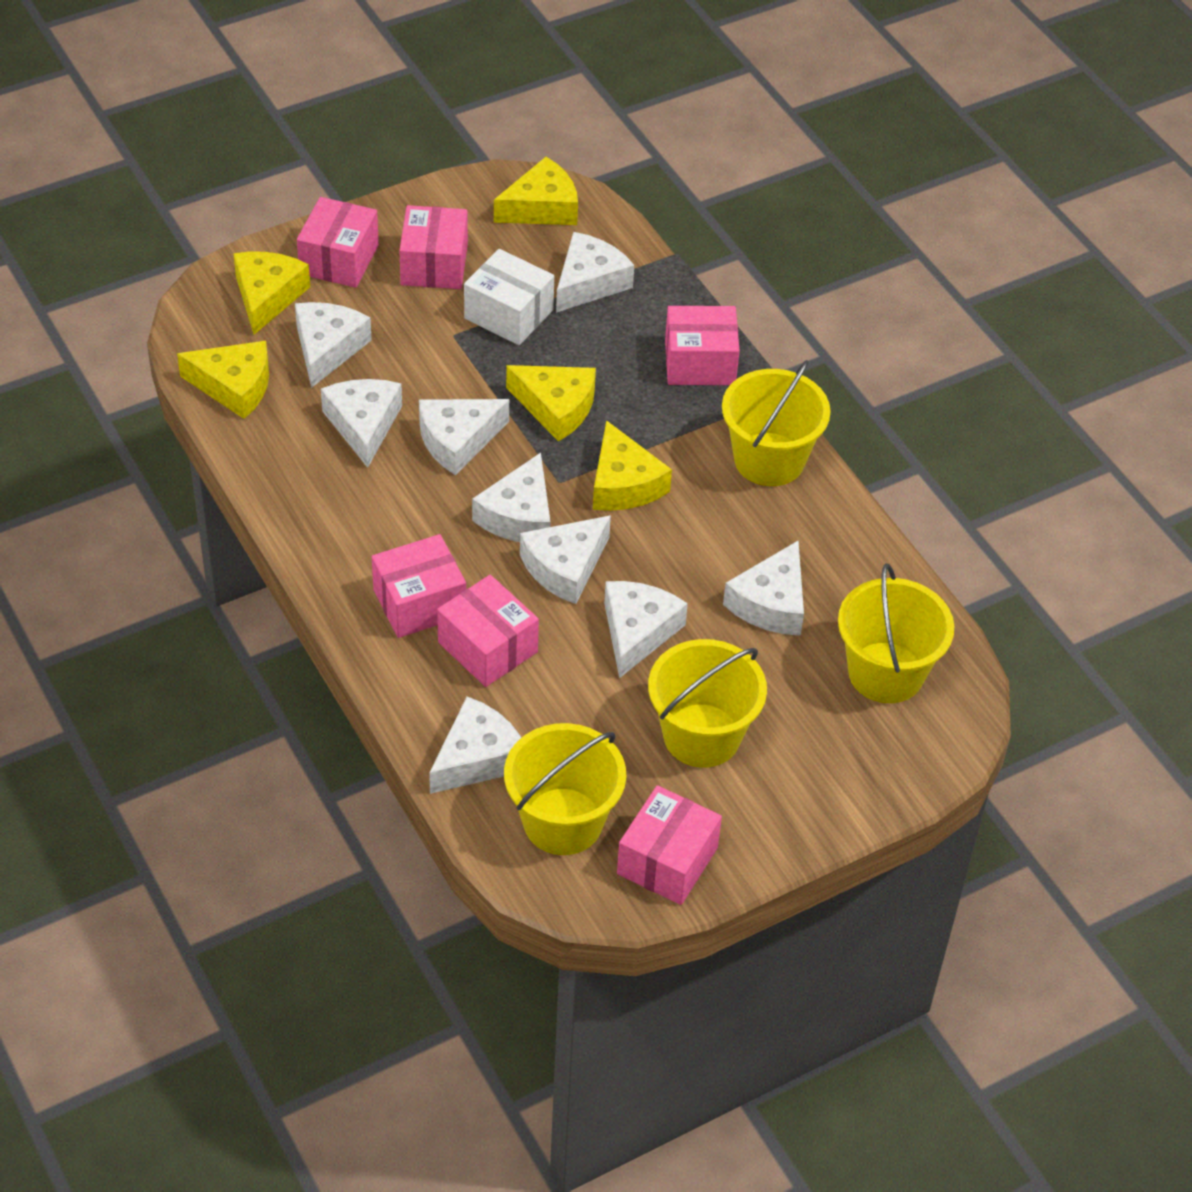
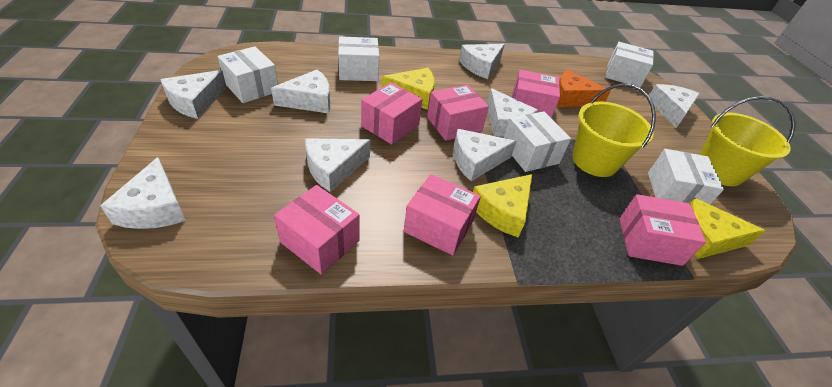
orange cheese: 0 -> 1
white box: 1 -> 5
white cheese: 9 -> 8
yellow bucket: 4 -> 2
yellow cheese: 5 -> 3

